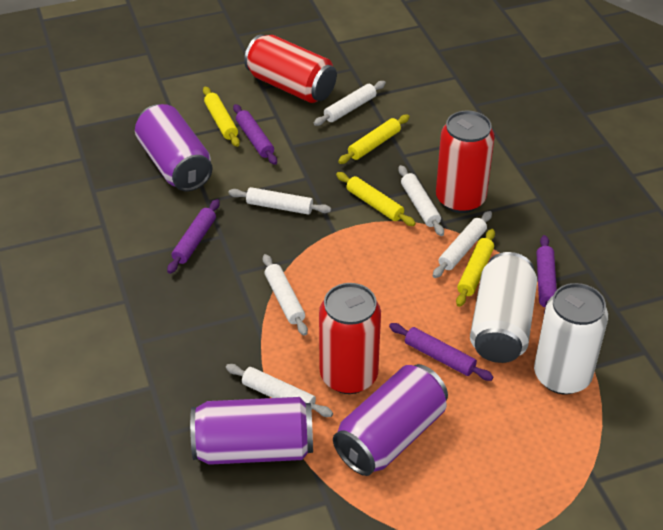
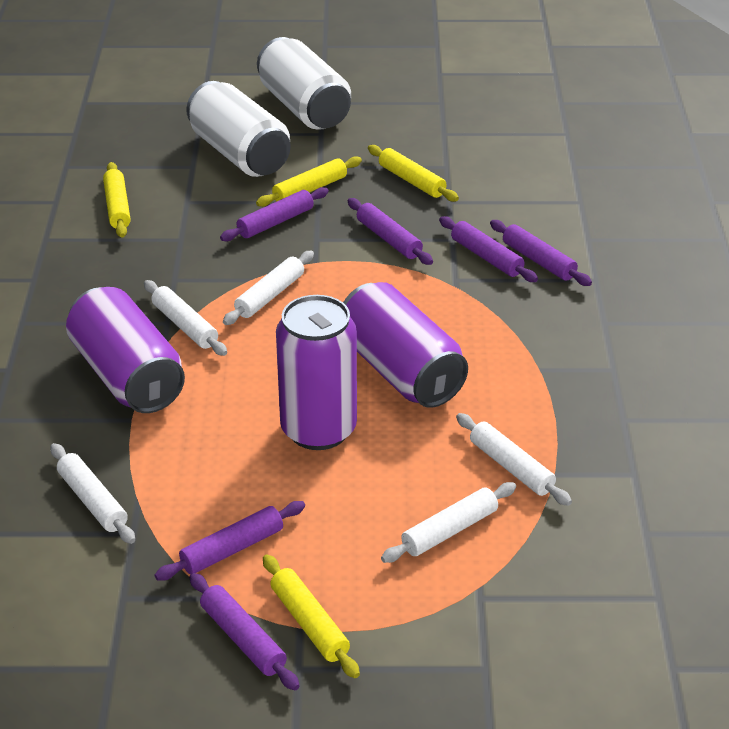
purple rolling pin: 4 -> 6
red can: 3 -> 0
white rolling pin: 6 -> 5

